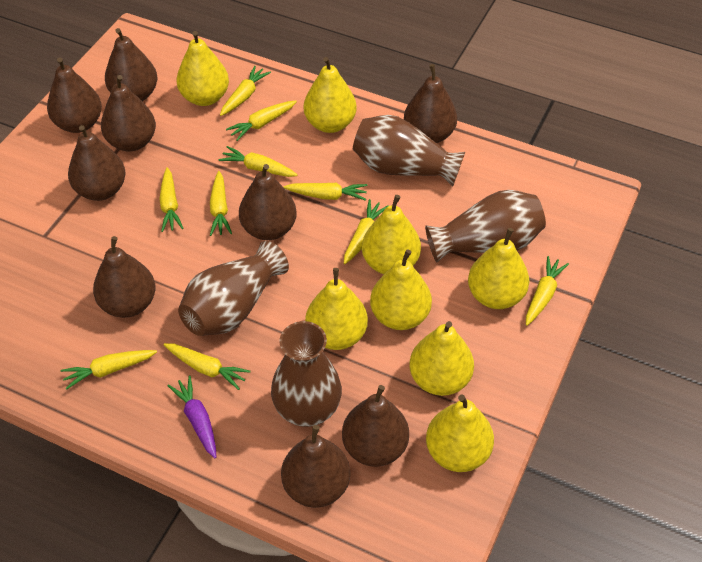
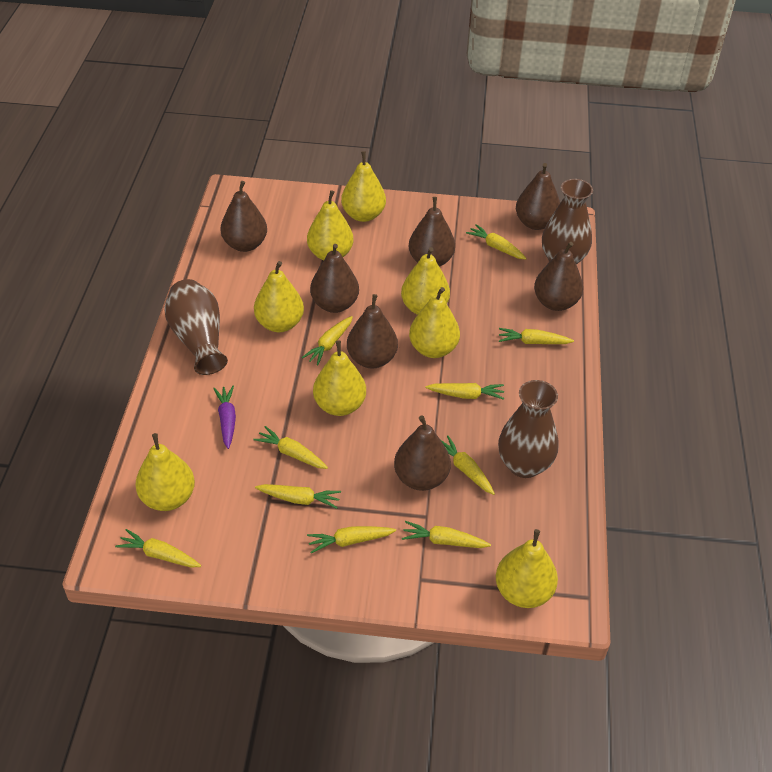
brown pear: 9 -> 7
brown vase: 4 -> 3

